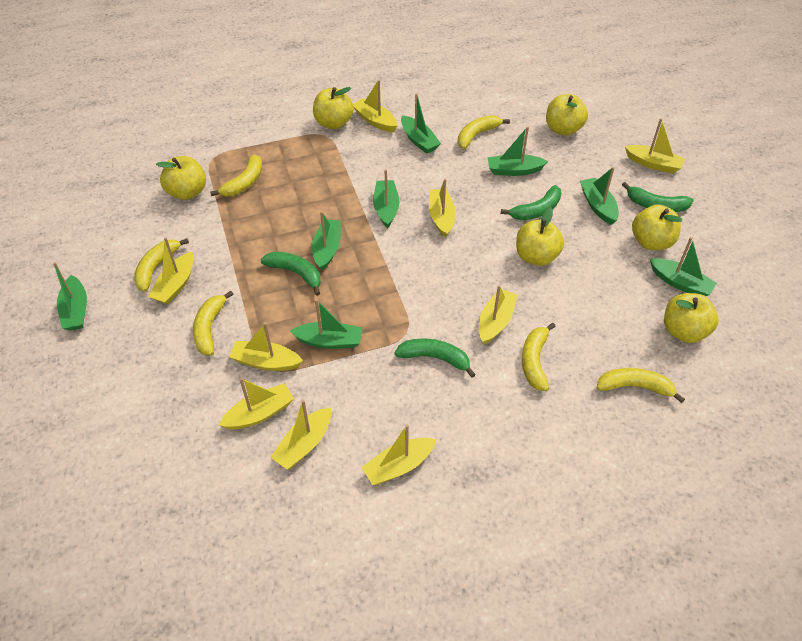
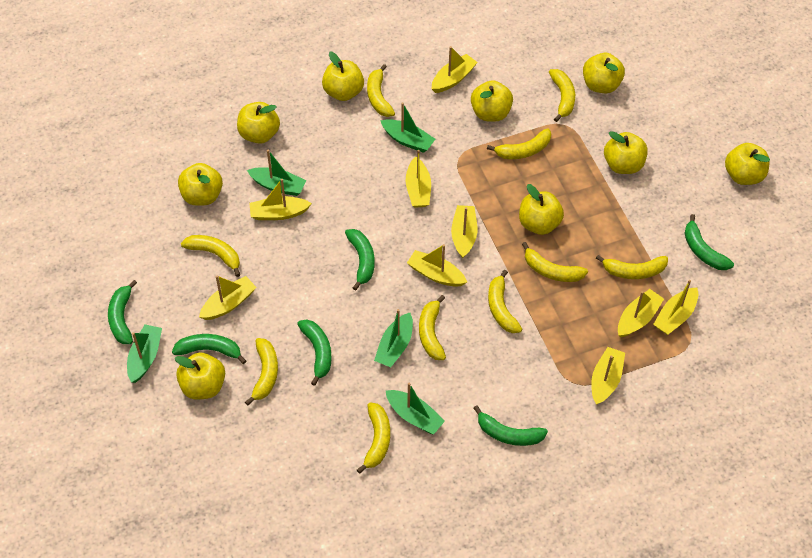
green banana: 4 -> 6
green boat: 8 -> 5
yellow apple: 6 -> 9
yellow banana: 6 -> 10

